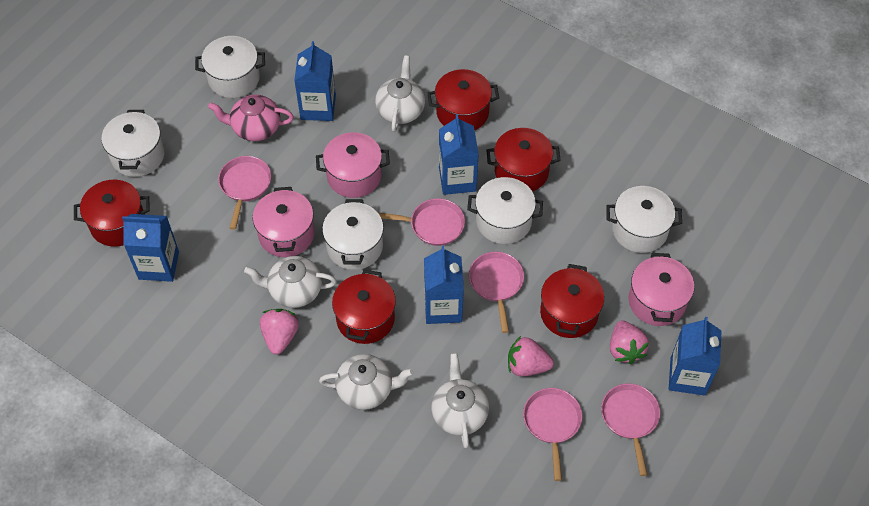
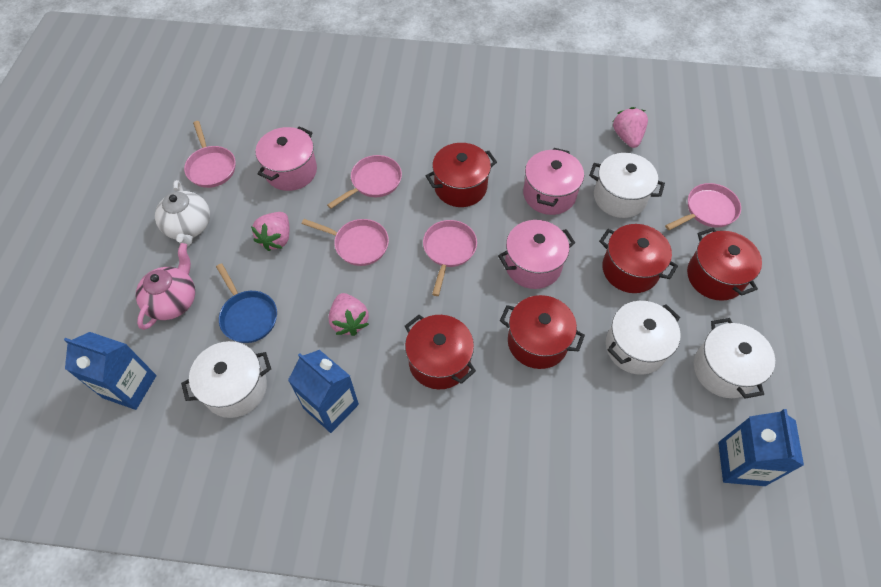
blue carton: 5 -> 3
blue pan: 0 -> 1
white pot: 5 -> 4
white teapot: 4 -> 1

